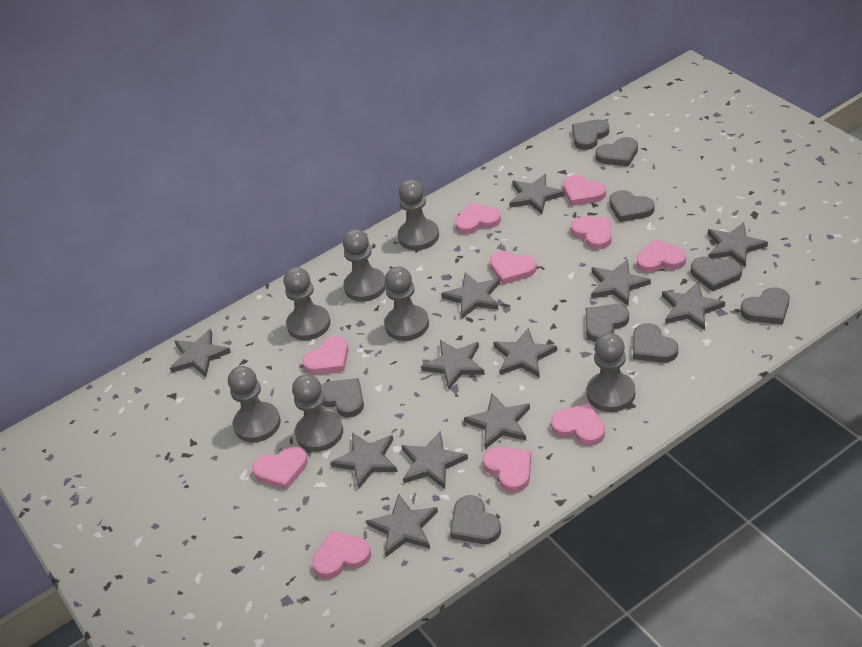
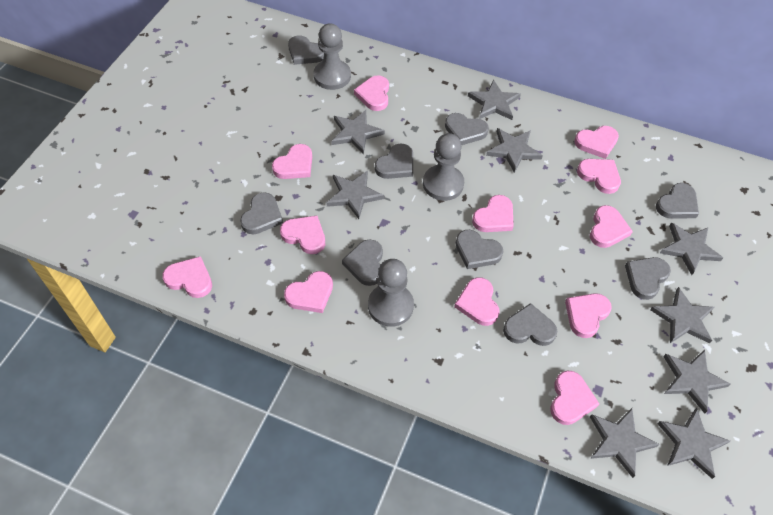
grey pawn: 7 -> 3
grey star: 12 -> 9
pink heart: 10 -> 12

